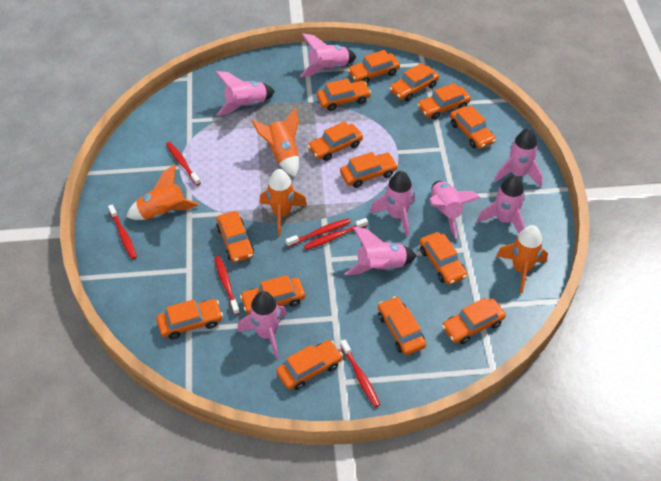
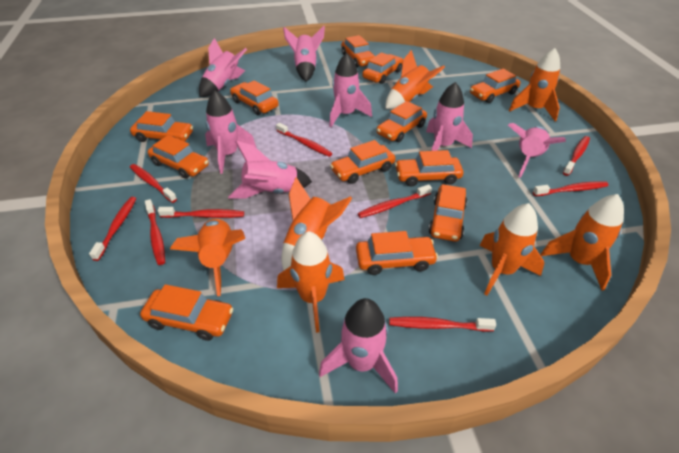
orange car: 14 -> 12
orange rocket: 4 -> 7
red toothbrush: 6 -> 9

